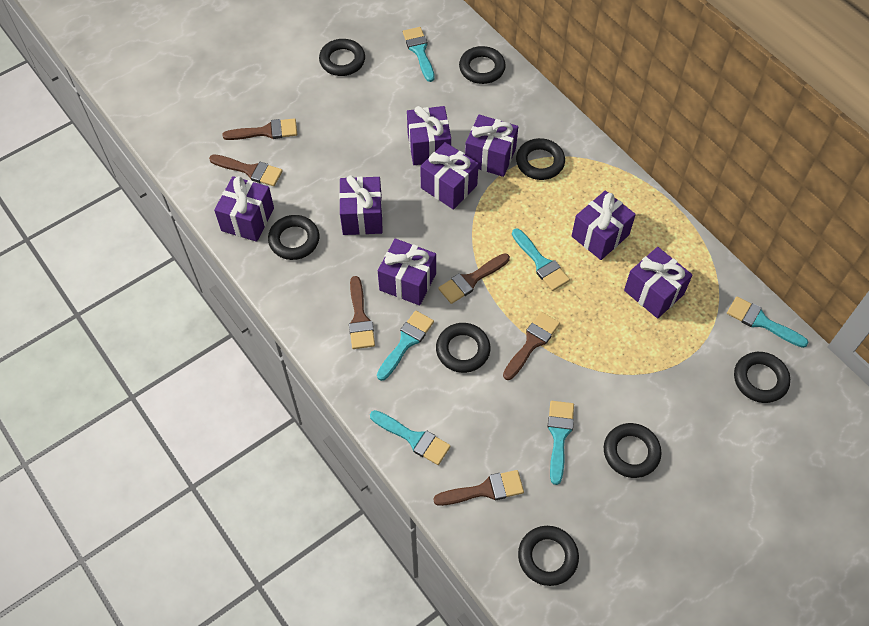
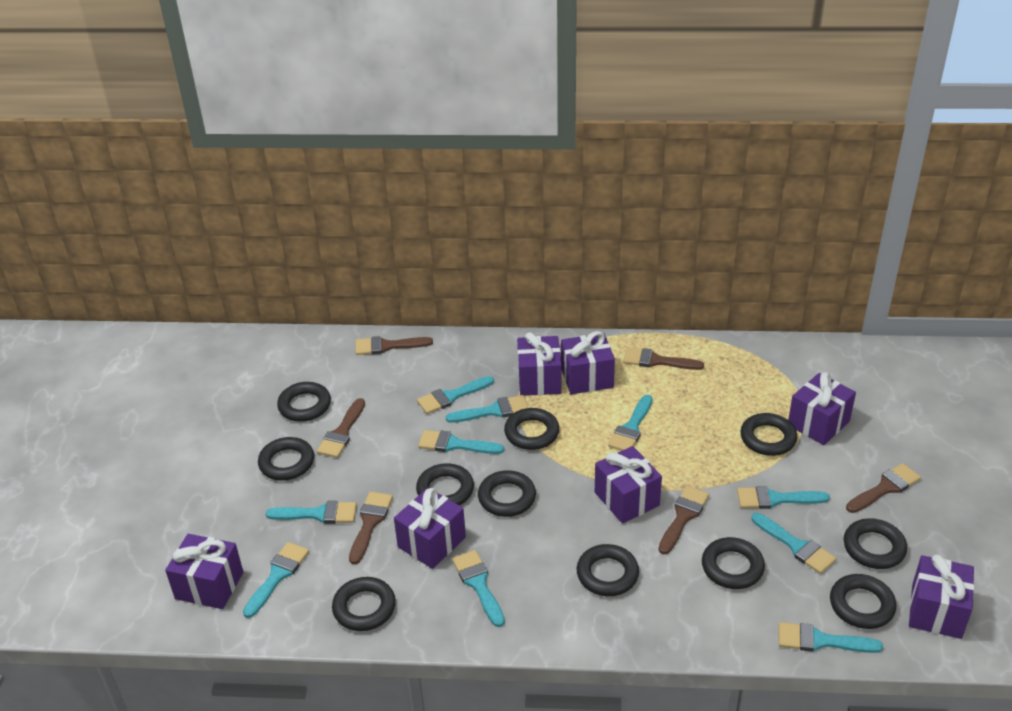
black ring: 8 -> 11
purple gift: 8 -> 7
turquoise brush: 6 -> 10

